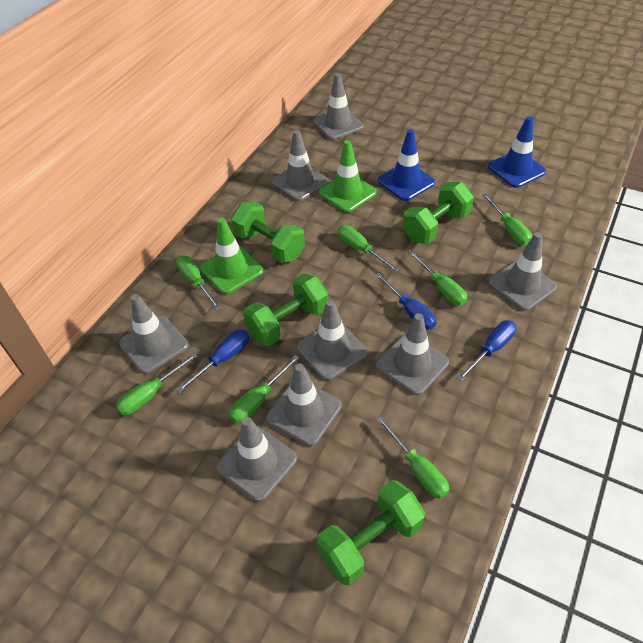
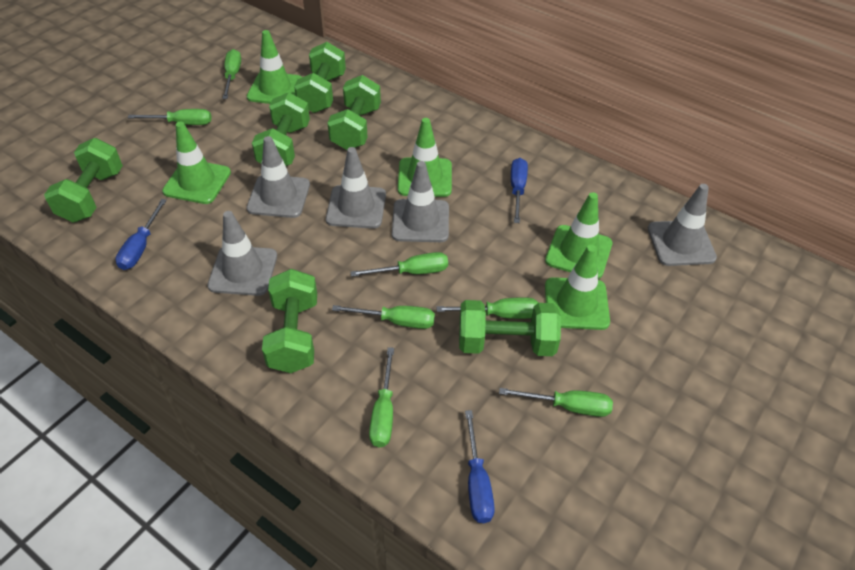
blue traffic cone: 2 -> 0
green dumbbell: 4 -> 6
green traffic cone: 2 -> 5
grey traffic cone: 8 -> 5

